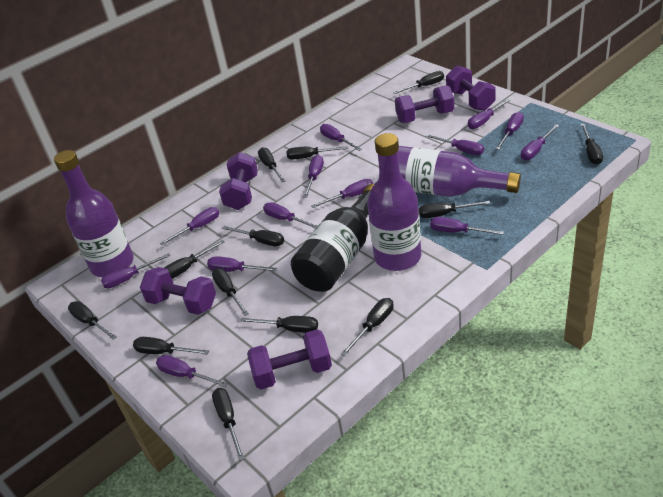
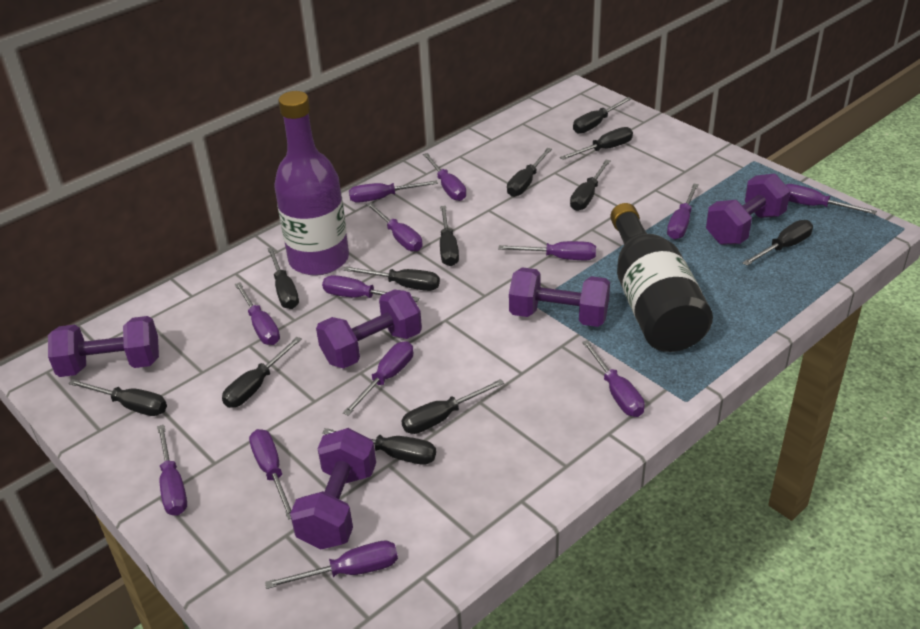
black screwdriver: 13 -> 12
purple bottle: 3 -> 1

